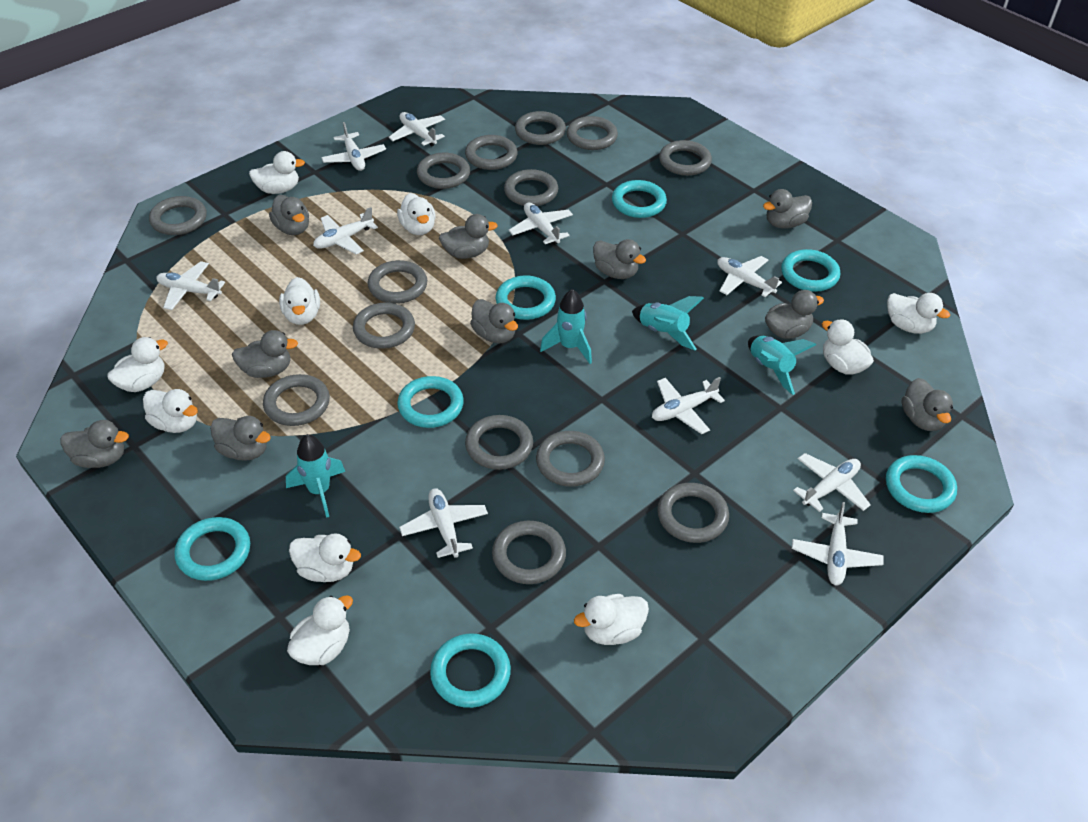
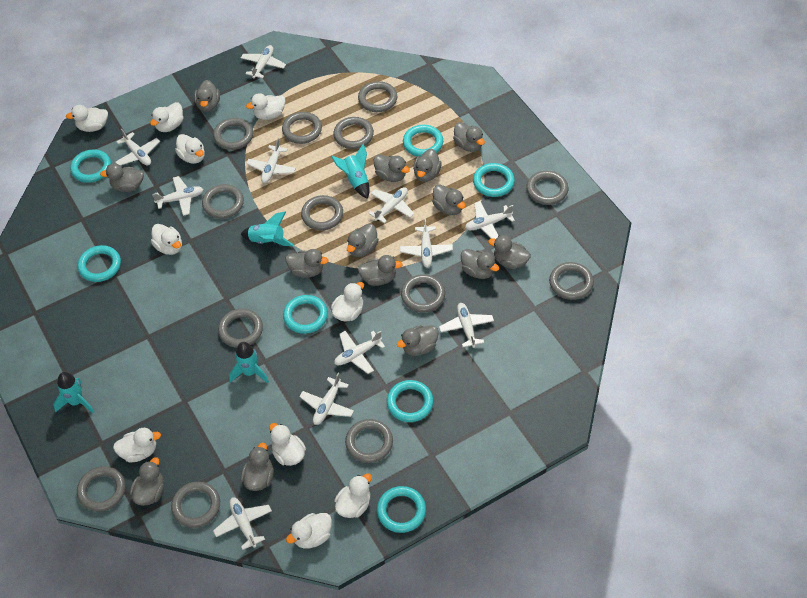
grey duck: 10 -> 14
grey ring: 14 -> 13
white plane: 10 -> 11

